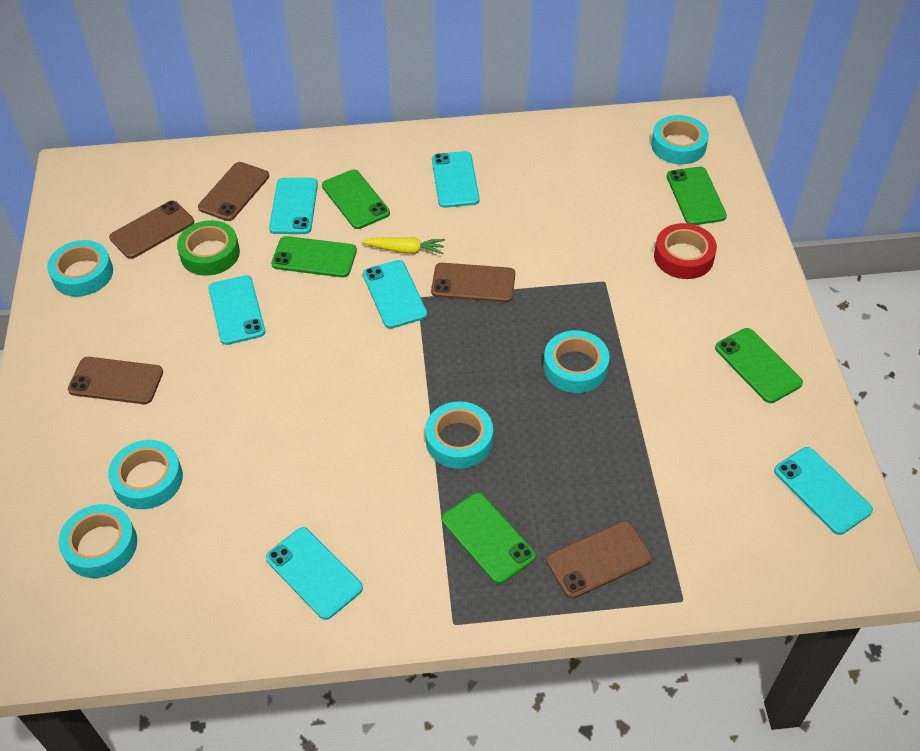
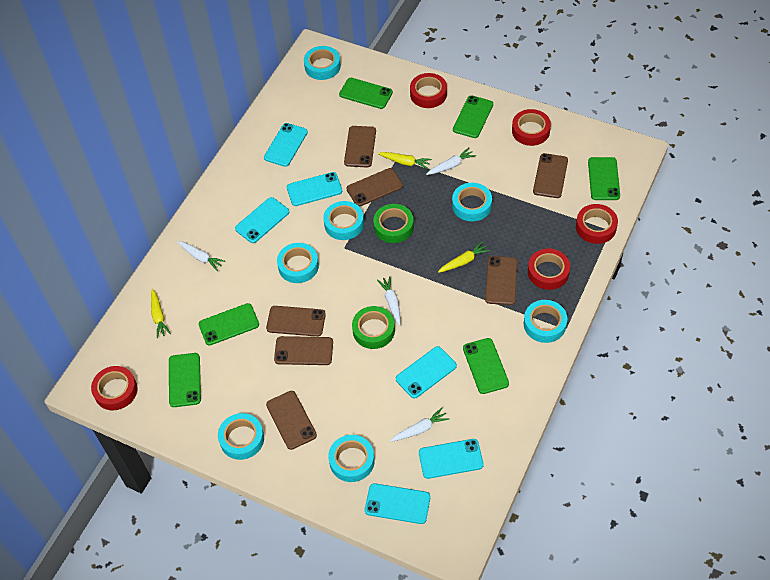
brown phone: 5 -> 7
green phone: 5 -> 6
green tape: 1 -> 2
red tape: 1 -> 5
turquoise tape: 6 -> 7
white carrot: 0 -> 4
yellow carrot: 1 -> 3

